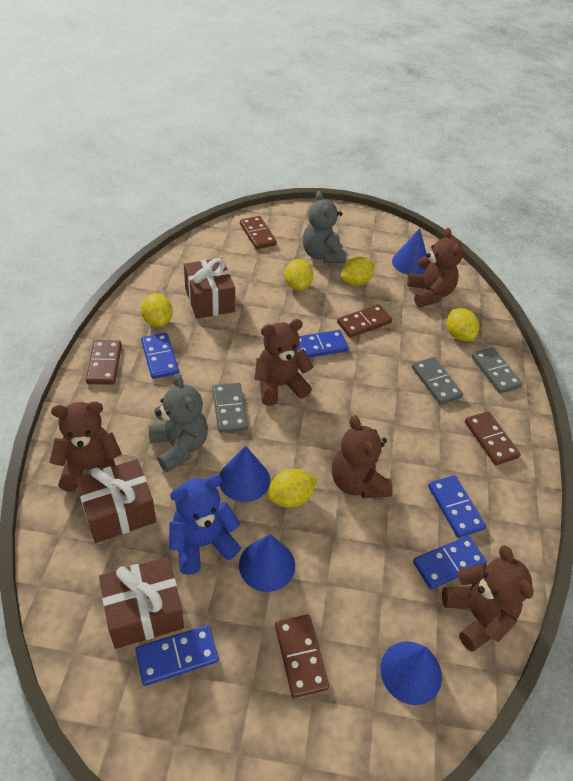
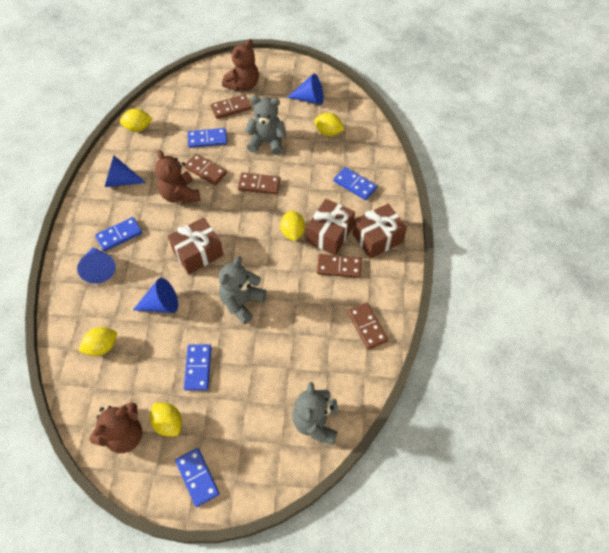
blue teddy bear: 1 -> 0
brown teddy bear: 5 -> 3
grey domino: 3 -> 0
grey teddy bear: 2 -> 3

